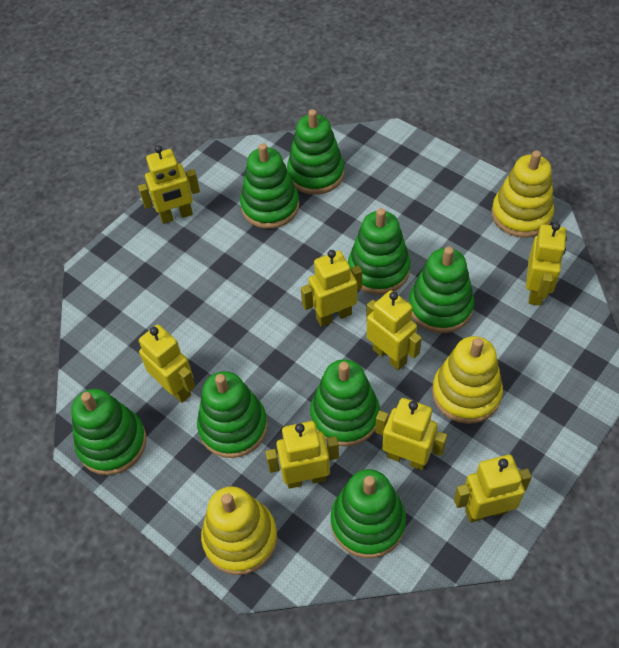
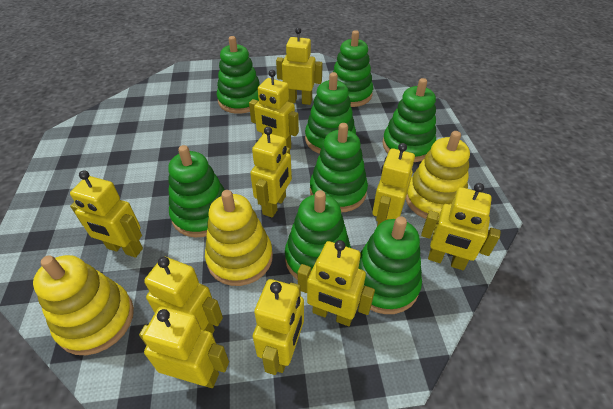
yellow robot: 8 -> 10

